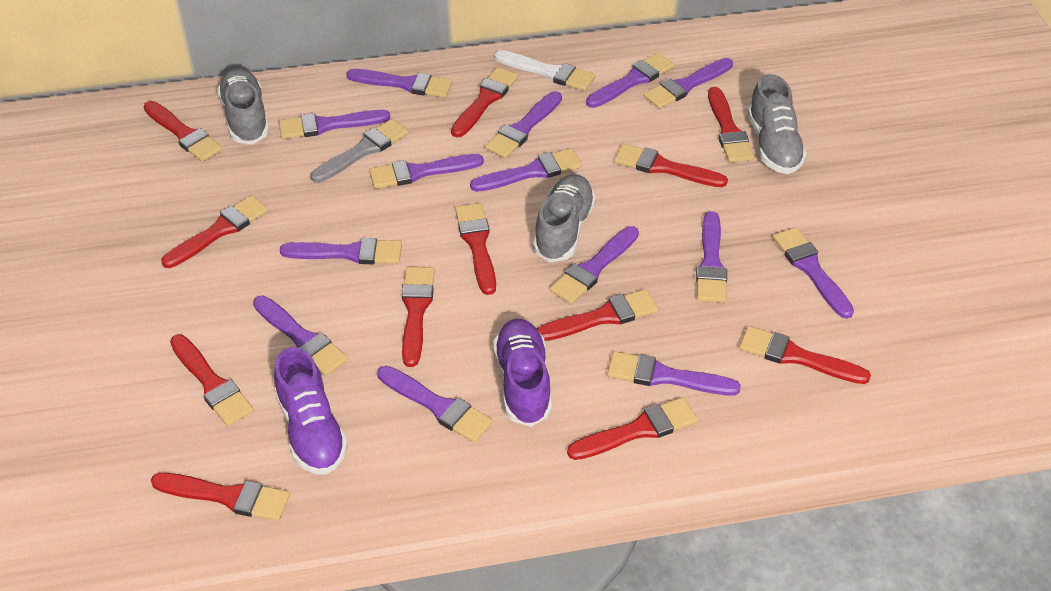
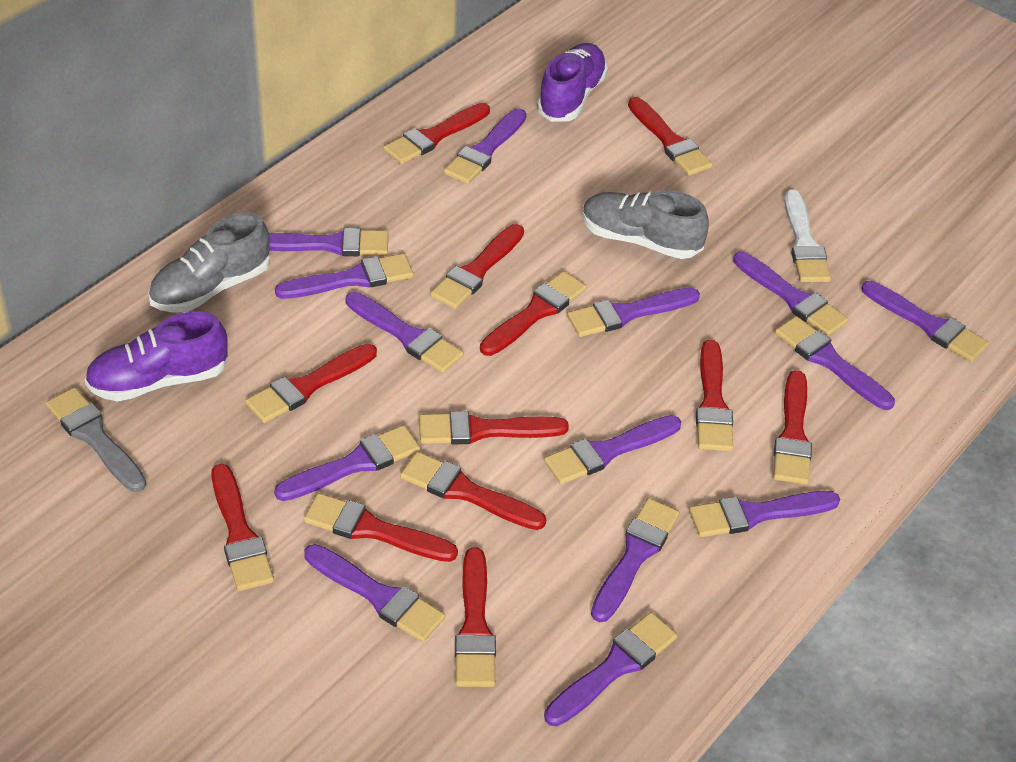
grey shoe: 3 -> 2

